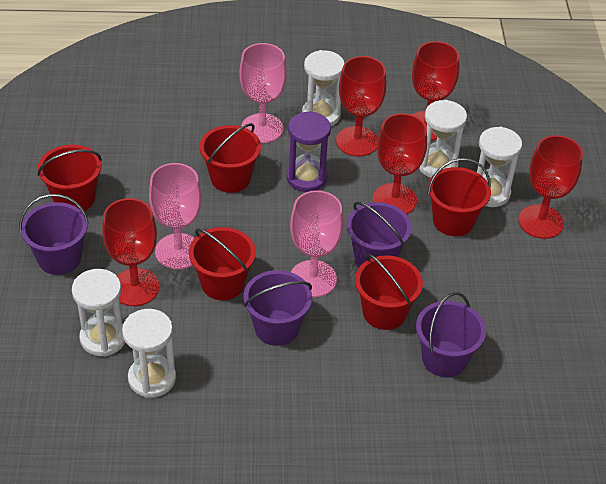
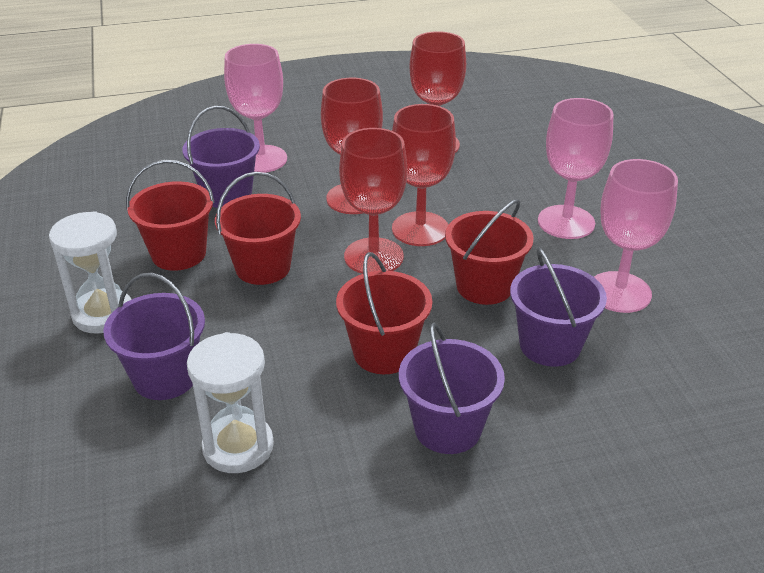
purple hourglass: 1 -> 0
red bucket: 5 -> 4
red goblet: 5 -> 4
white hourglass: 5 -> 2

